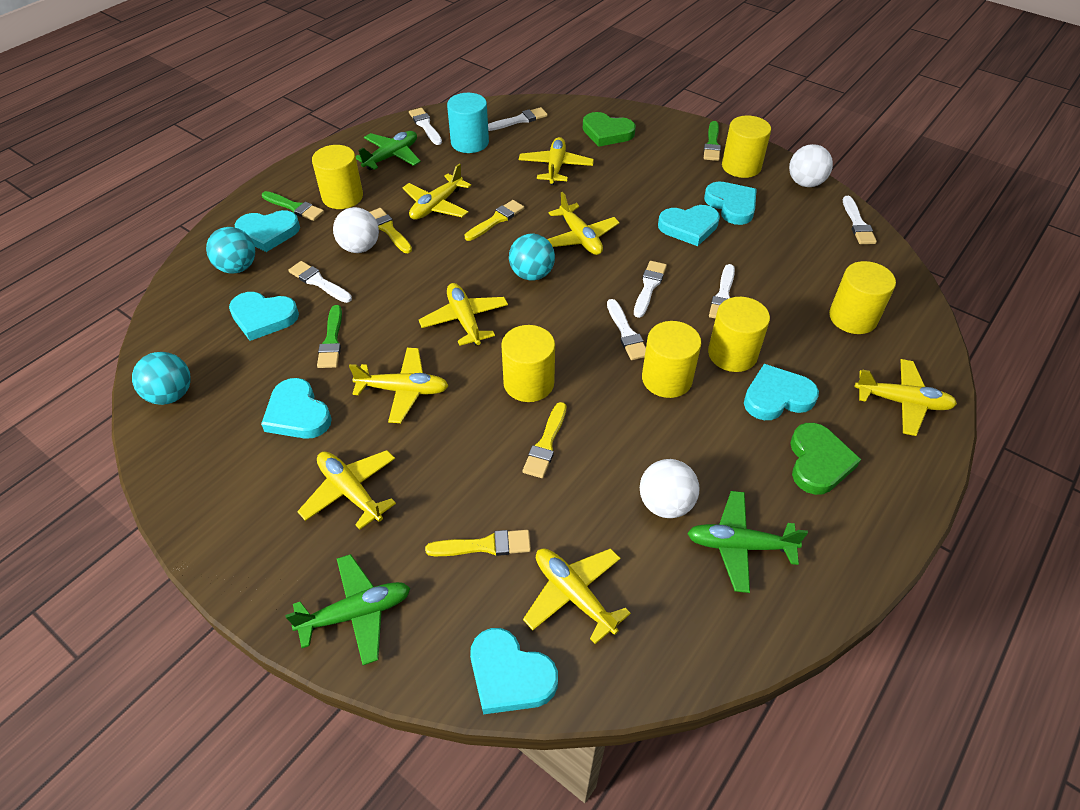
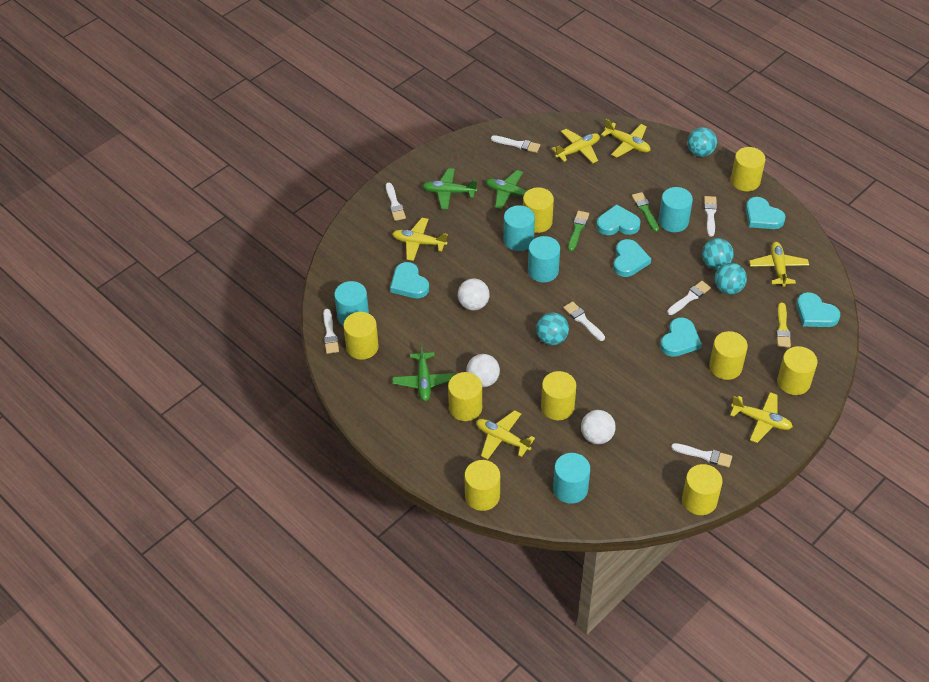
green brush: 3 -> 2
green heart: 2 -> 0
turquoise ball: 3 -> 4
turquoise cylinder: 1 -> 5
turquoise heart: 7 -> 6
yellow brush: 4 -> 1
yellow cylinder: 6 -> 9
yellow plane: 8 -> 6

